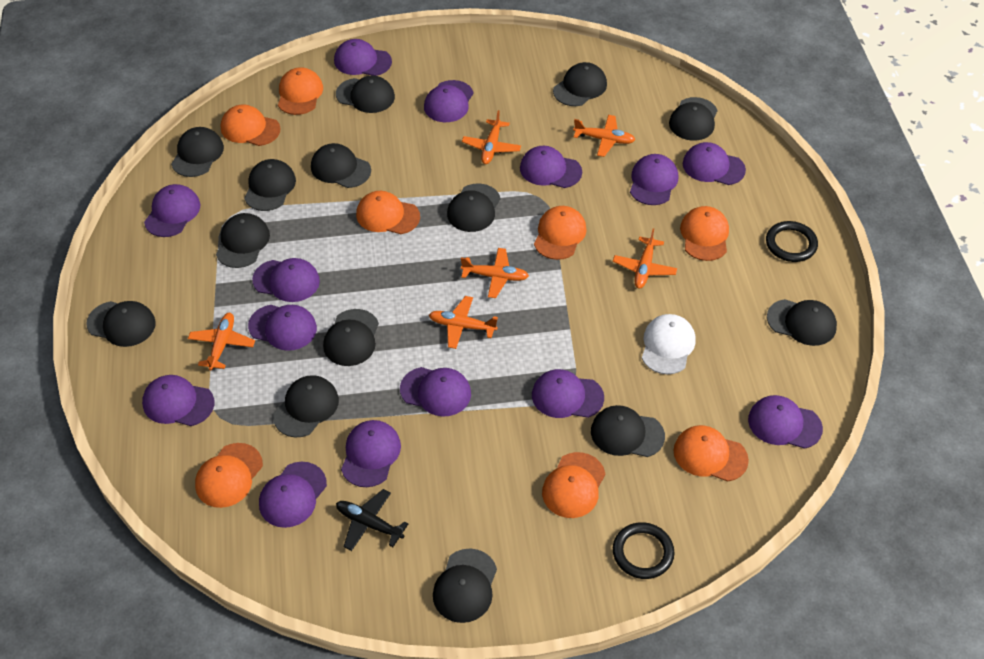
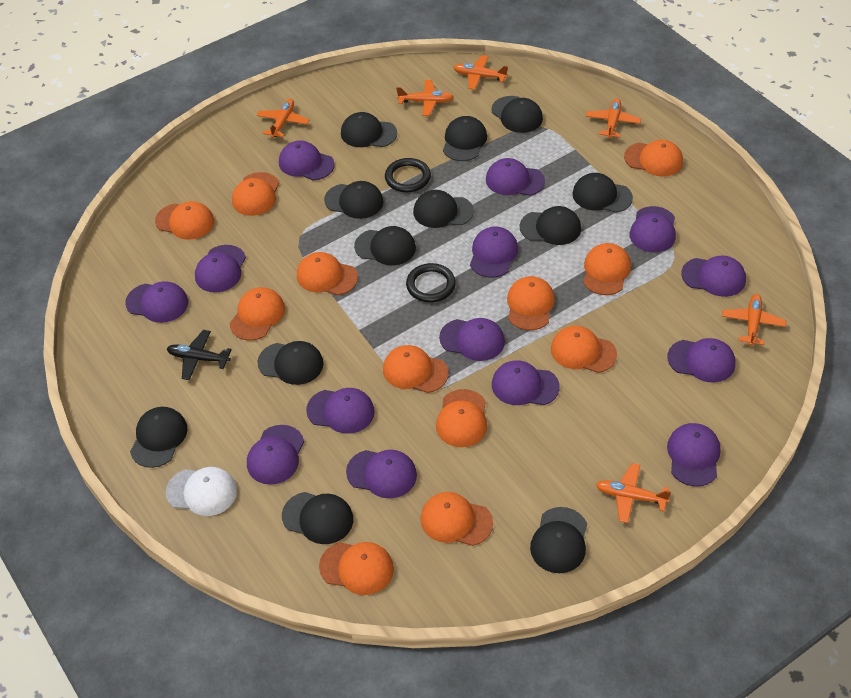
black cap: 14 -> 12
orange cap: 8 -> 12

